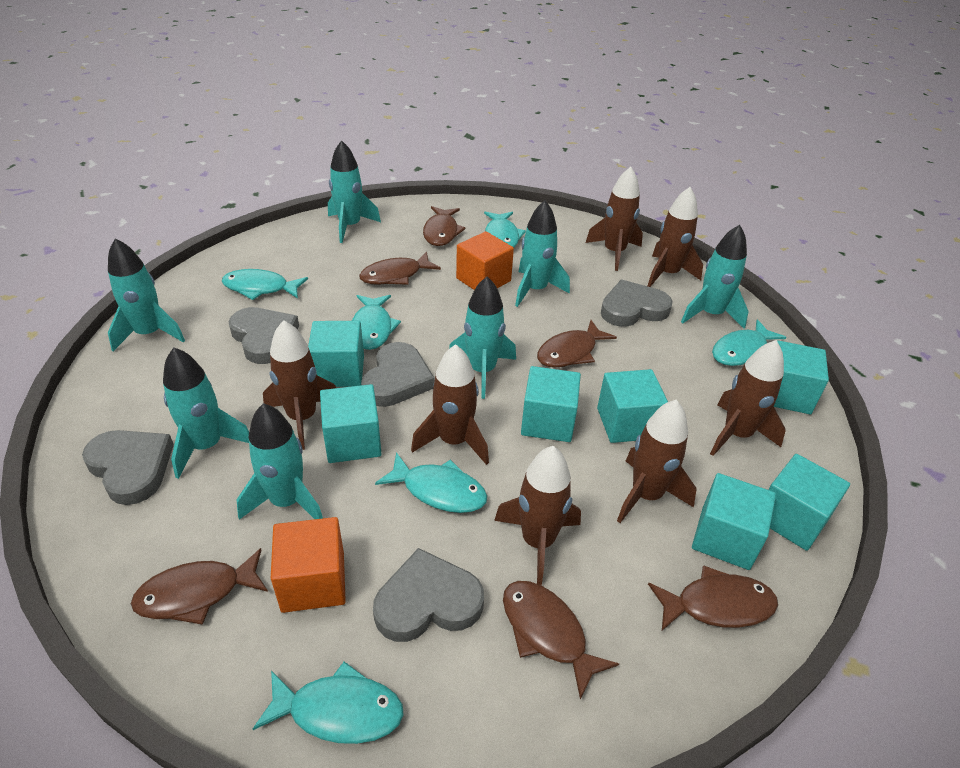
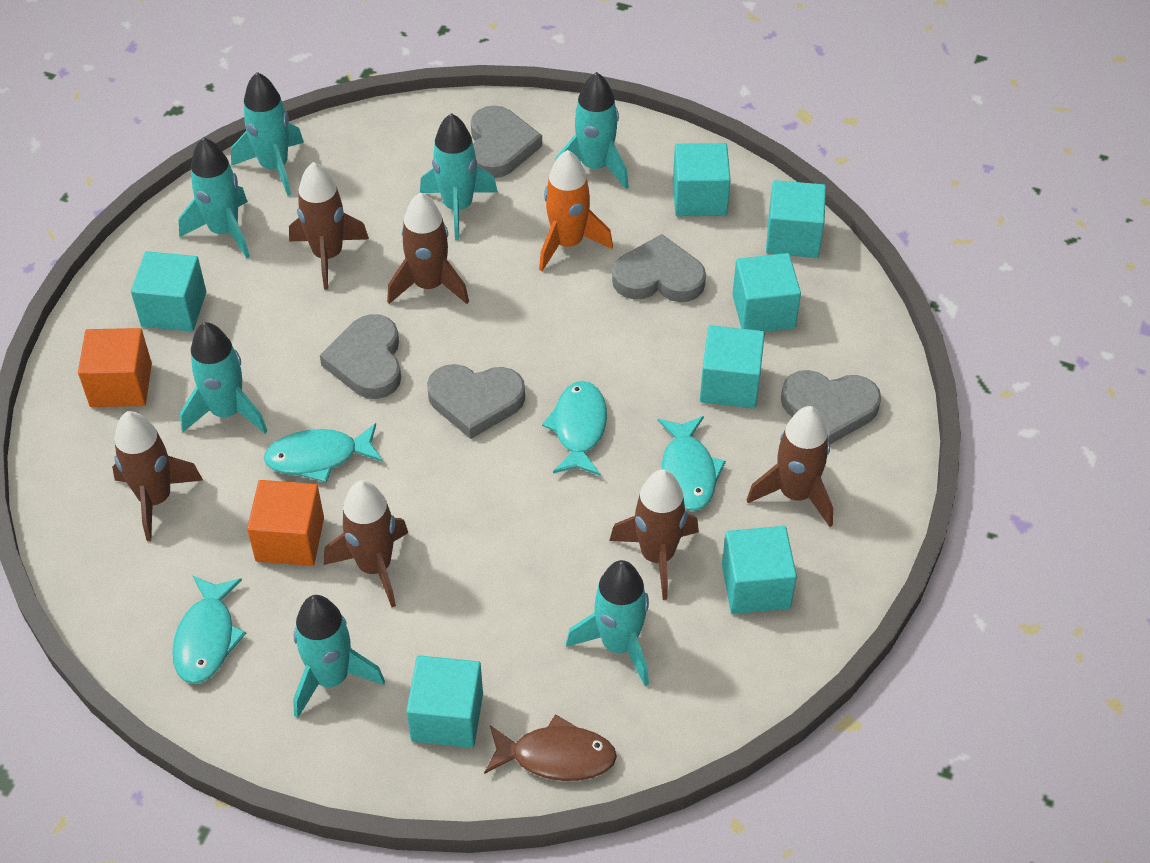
brown fish: 6 -> 1
brown rocket: 7 -> 6
orange rocket: 0 -> 1
turquoise fish: 6 -> 4

